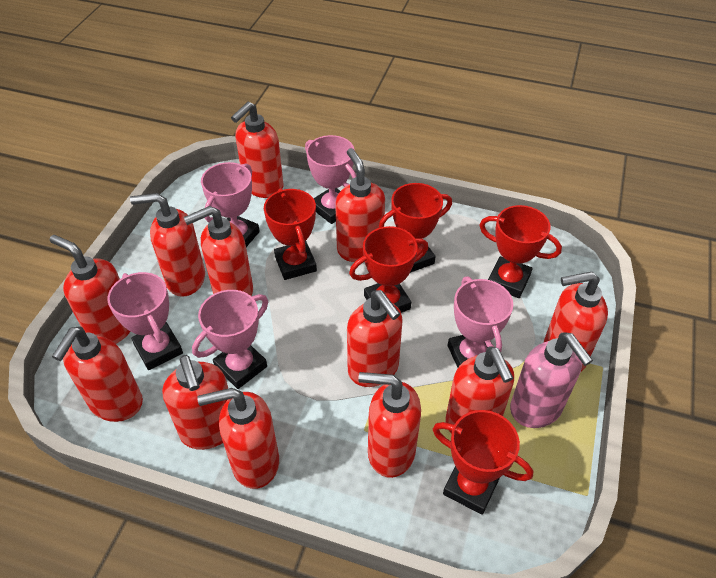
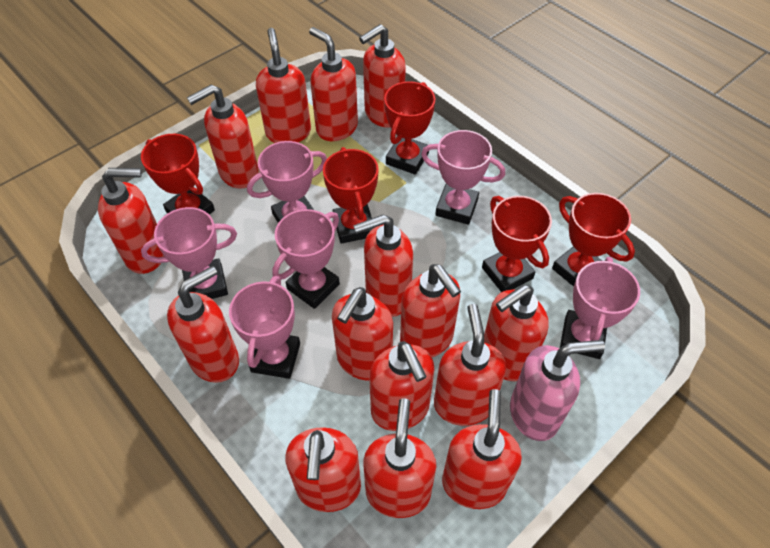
pink trophy: 5 -> 6
red soap dispenser: 12 -> 15

